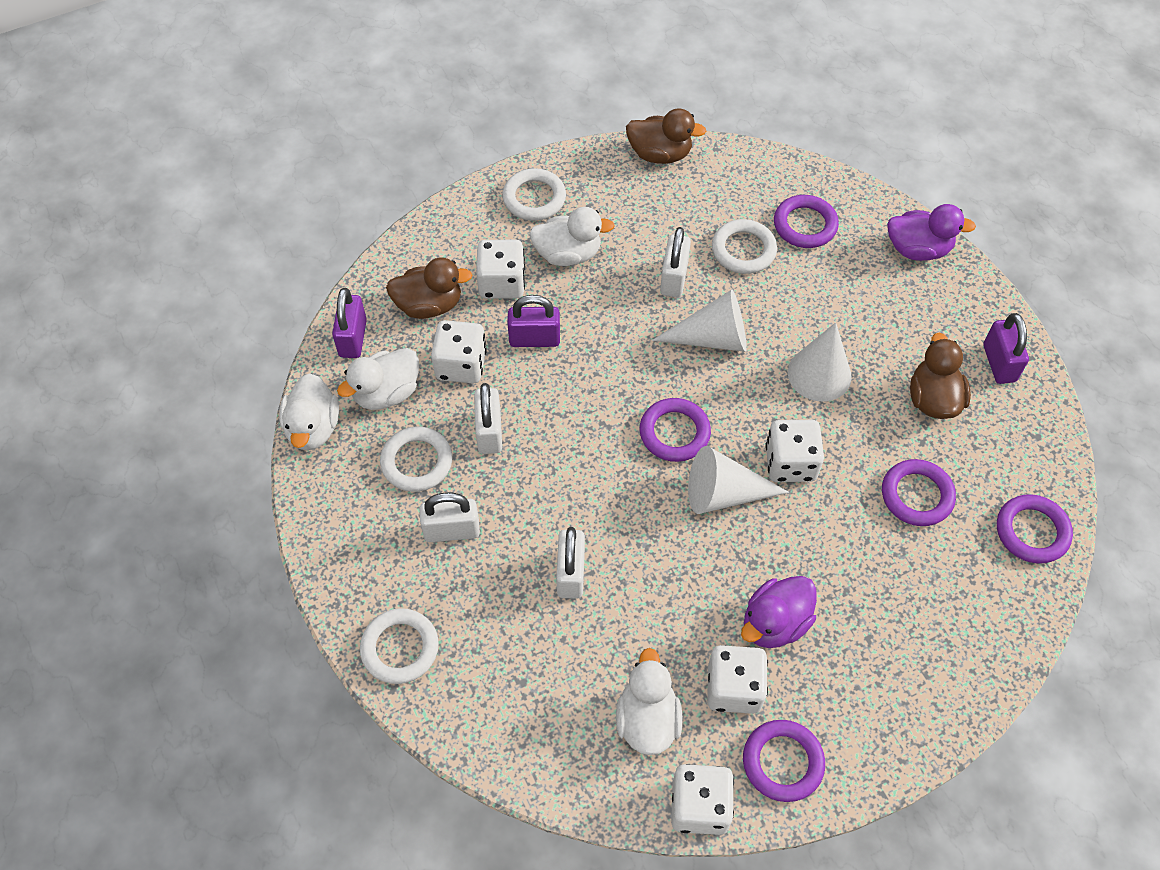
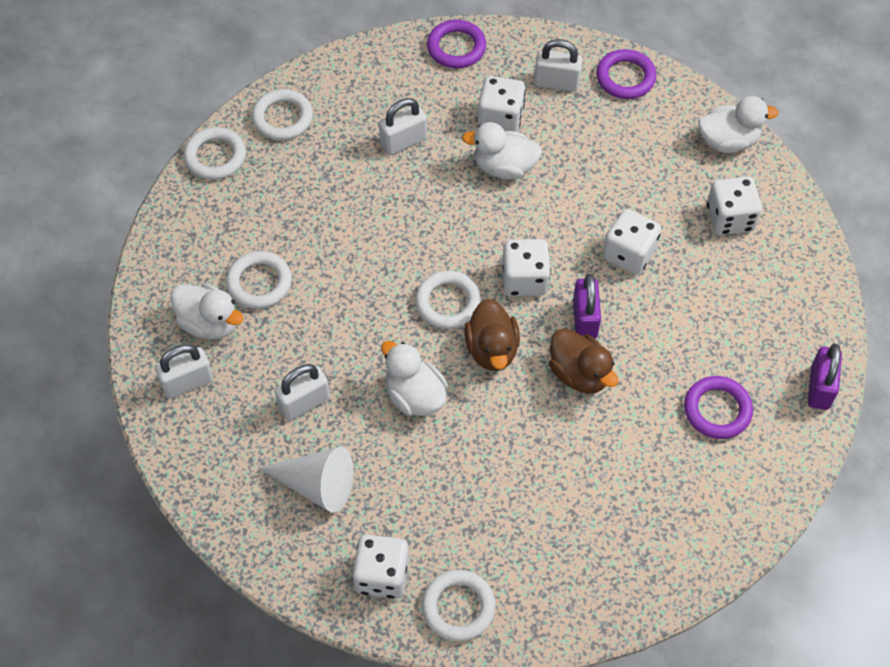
brown duck: 3 -> 2
purple duck: 2 -> 0
purple padlock: 3 -> 2
purple ring: 5 -> 3
white cone: 3 -> 1
white ring: 4 -> 5

